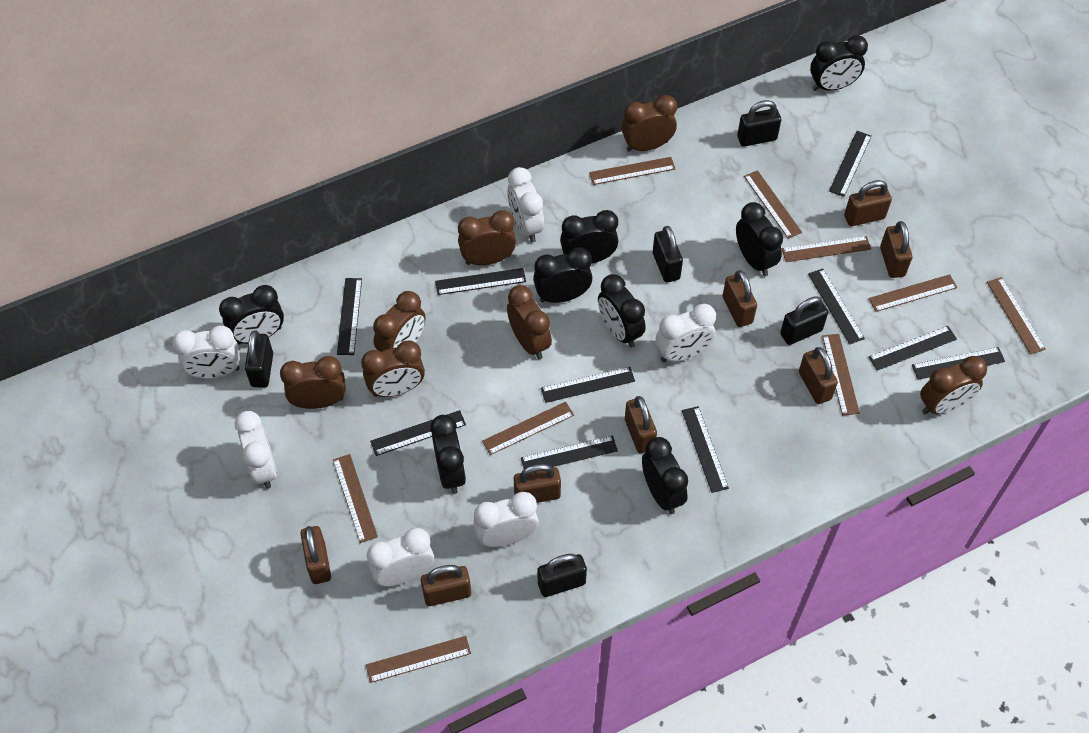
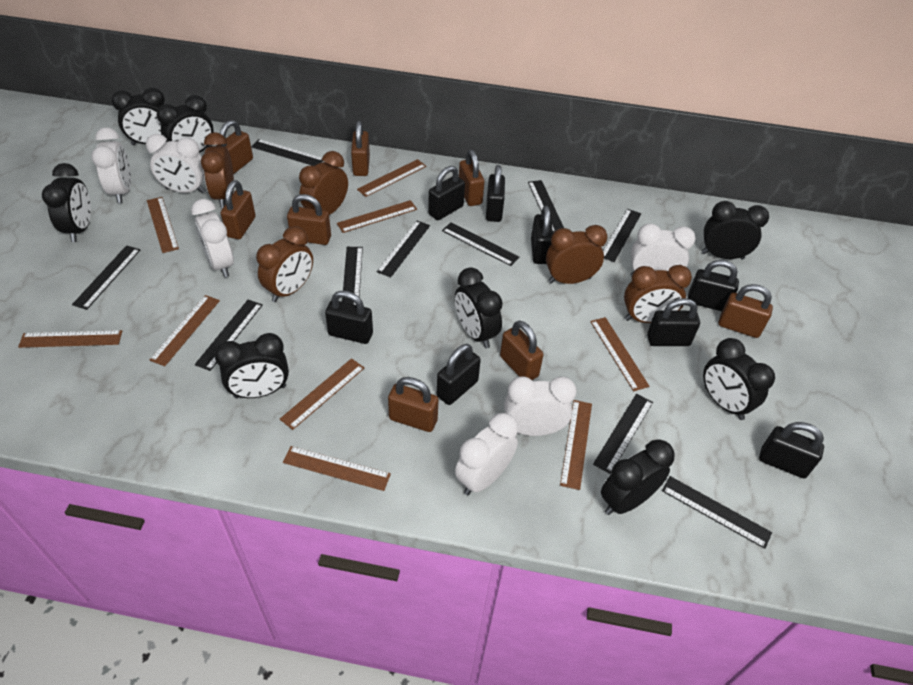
black padlock: 5 -> 8
brown clock: 7 -> 5

